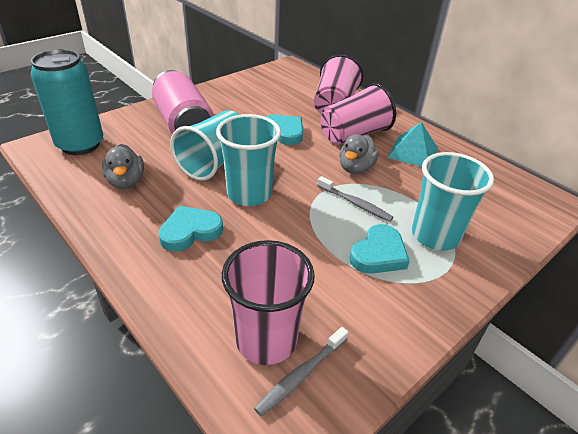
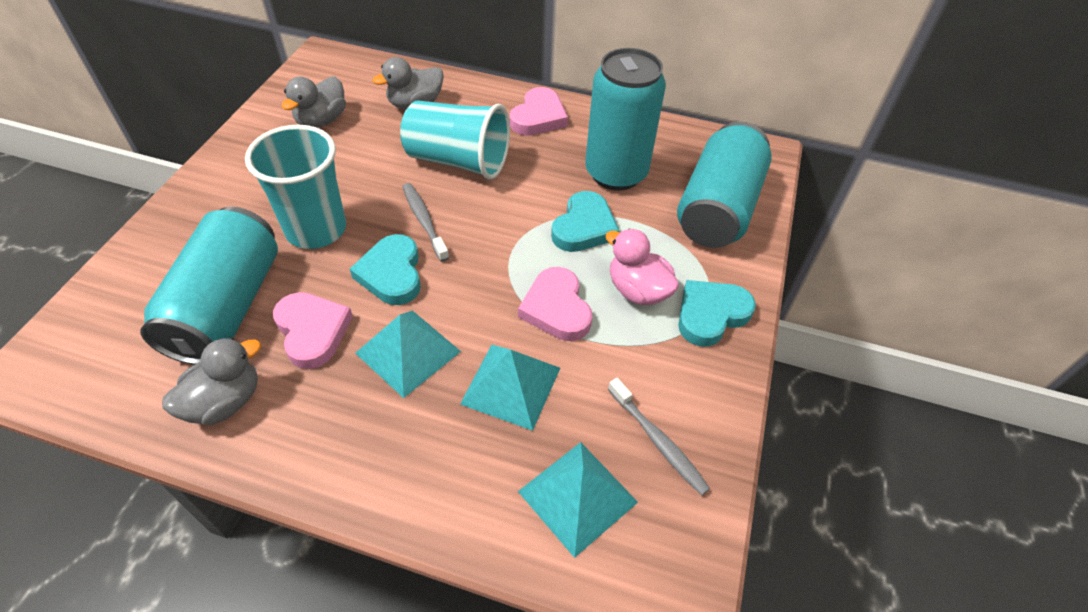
grey duck: 2 -> 3
pink can: 1 -> 0
pink cup: 3 -> 0
pink duck: 0 -> 1
pink heart: 0 -> 3
turquoise can: 1 -> 3
turquoise cup: 3 -> 2
turquoise pyramid: 1 -> 3

